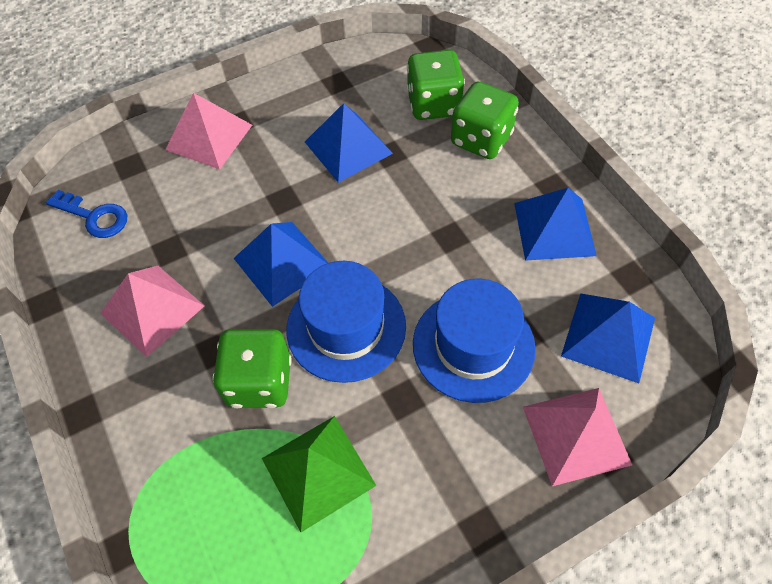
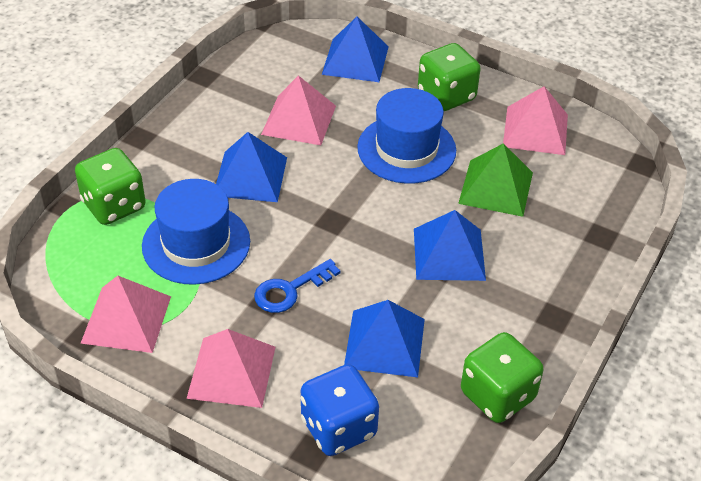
blue dice: 0 -> 1
pink pyramid: 3 -> 4

